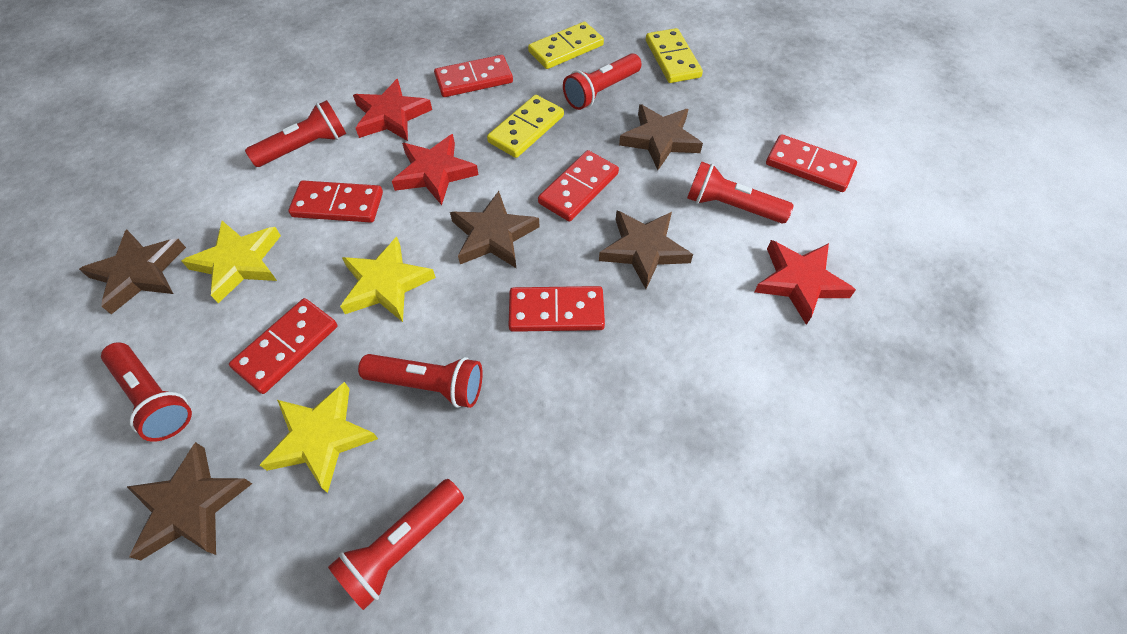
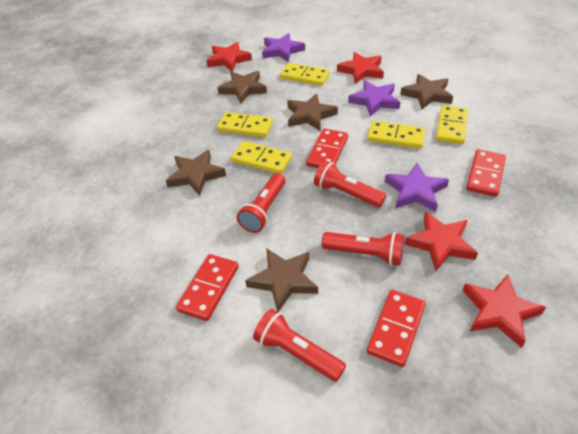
purple star: 0 -> 3
red domino: 6 -> 4
red flashlight: 6 -> 4
red star: 3 -> 4
yellow domino: 3 -> 5
yellow star: 3 -> 0

